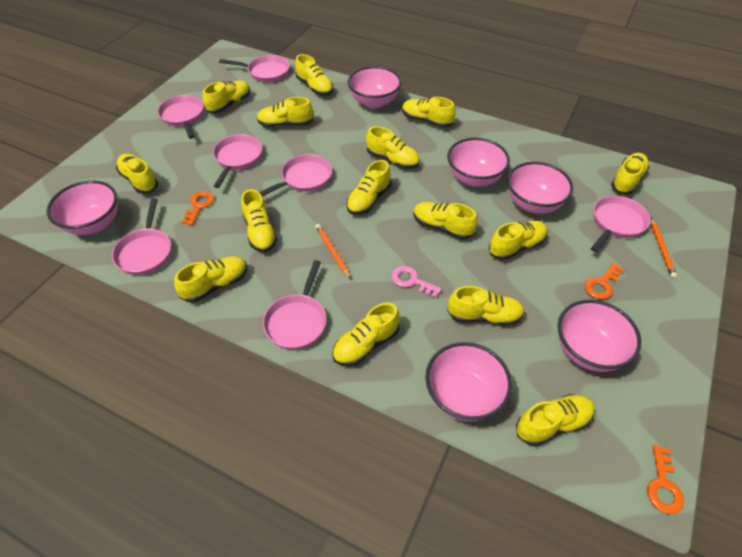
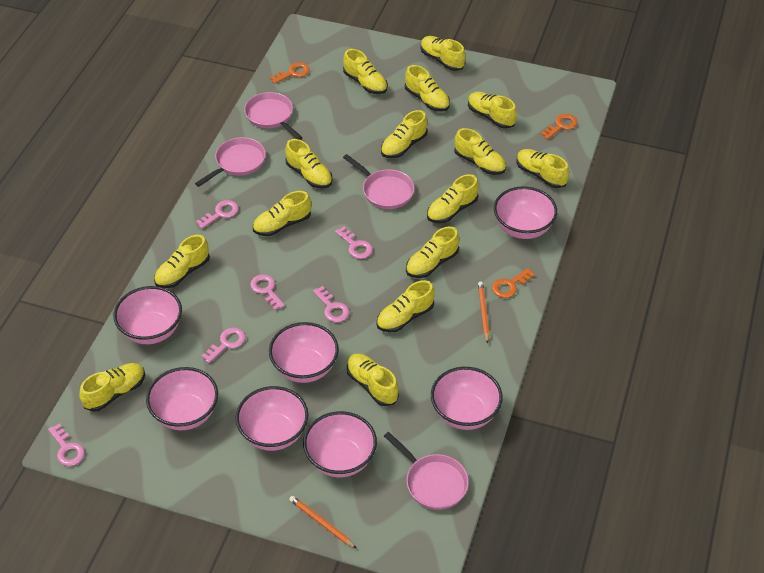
pink bowl: 6 -> 7
pink key: 1 -> 6
pink pan: 7 -> 4

